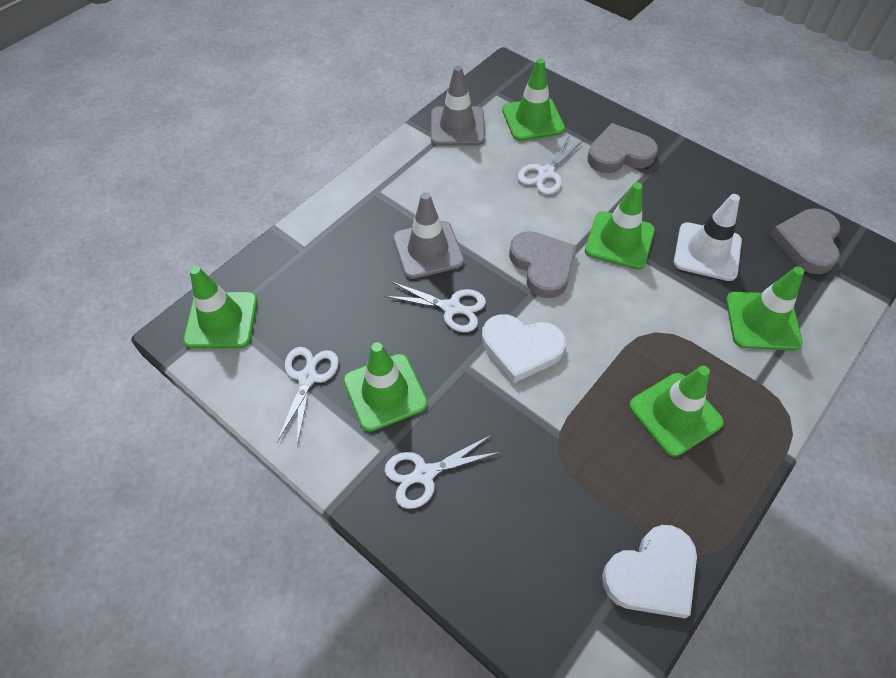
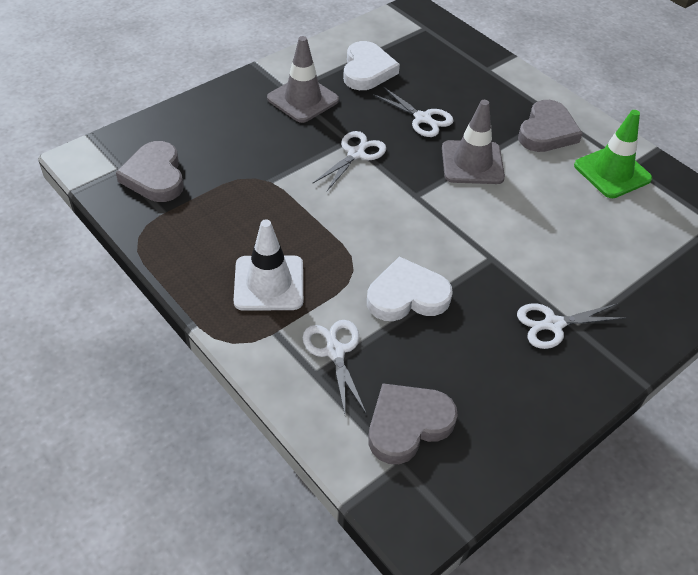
green traffic cone: 6 -> 1

